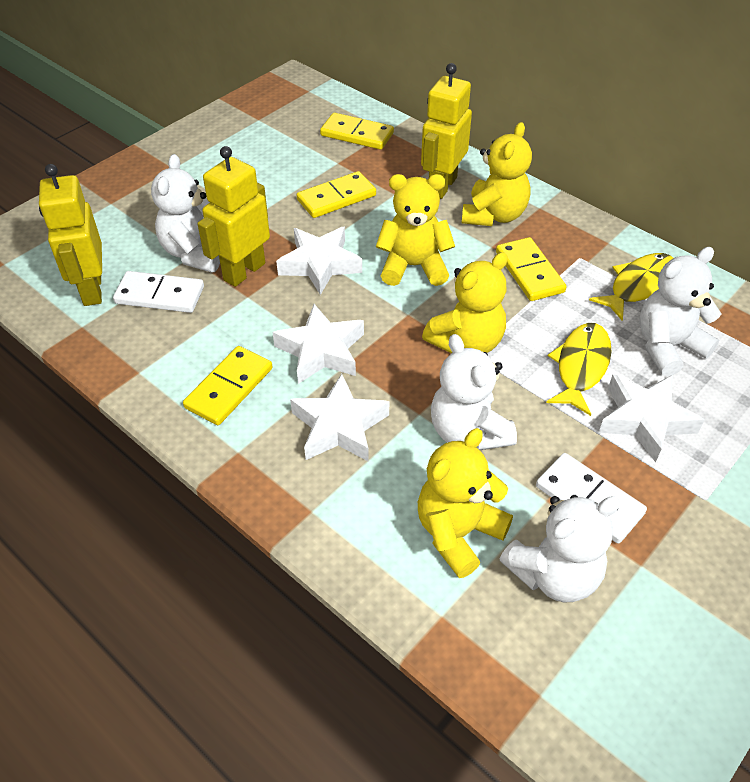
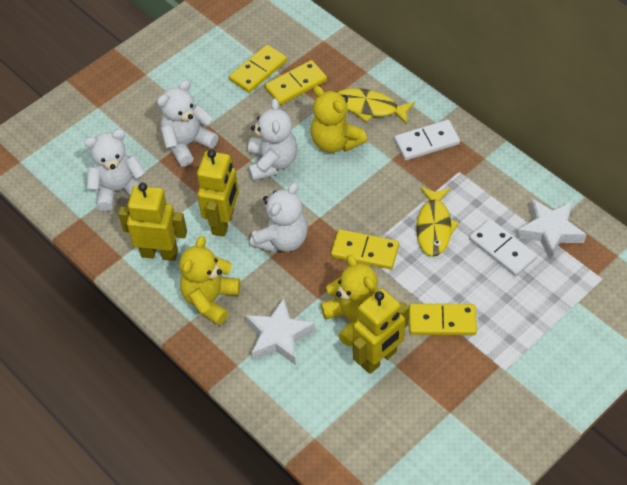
white star: 4 -> 2
yellow teddy bear: 4 -> 3

